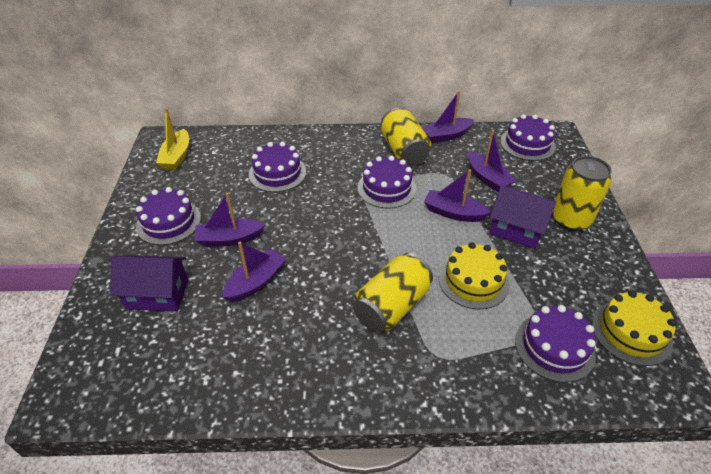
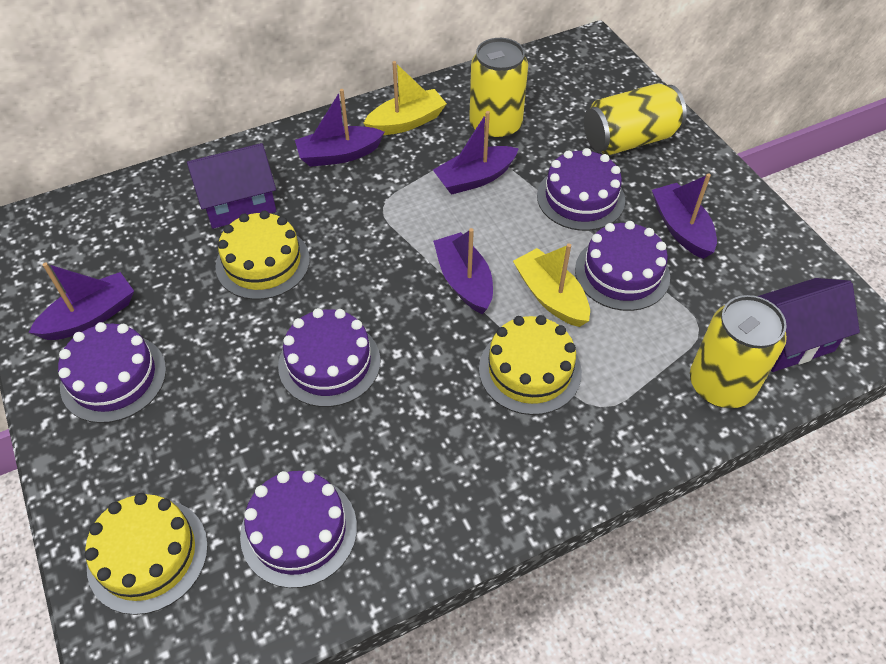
yellow boat: 1 -> 2
yellow cake: 2 -> 3

